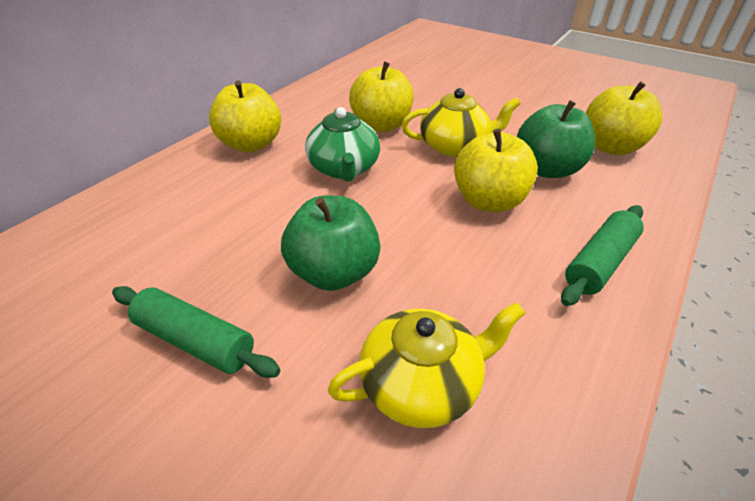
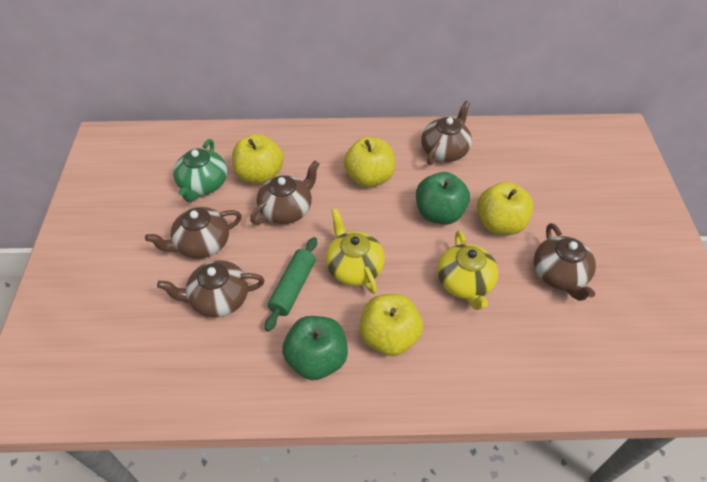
brown teapot: 0 -> 5
green rolling pin: 2 -> 1

